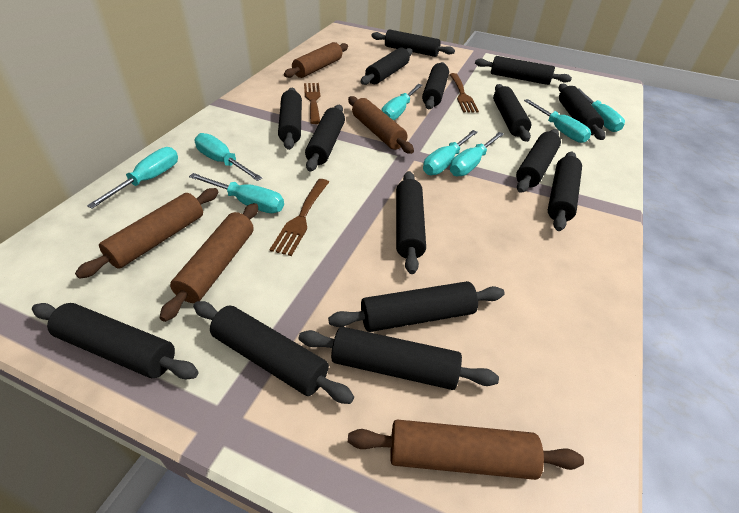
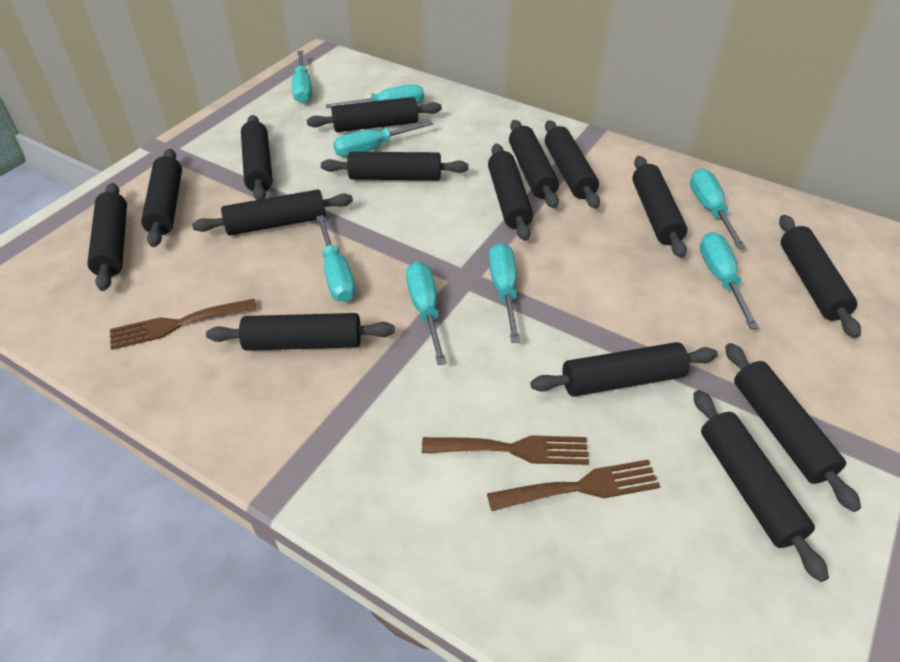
brown rolling pin: 5 -> 0

